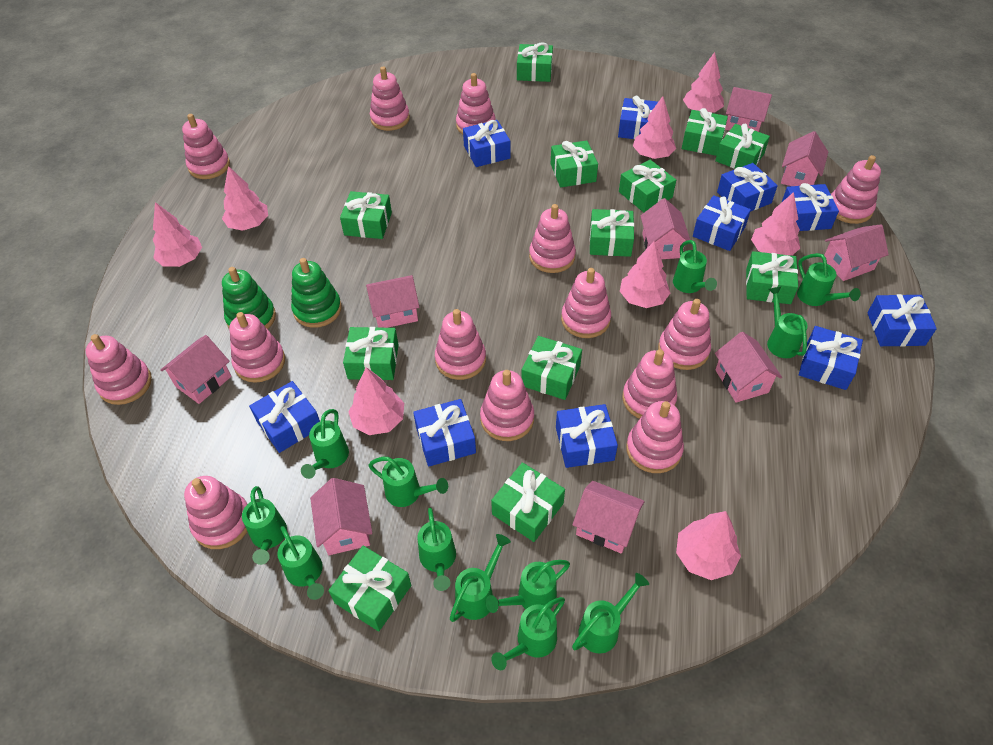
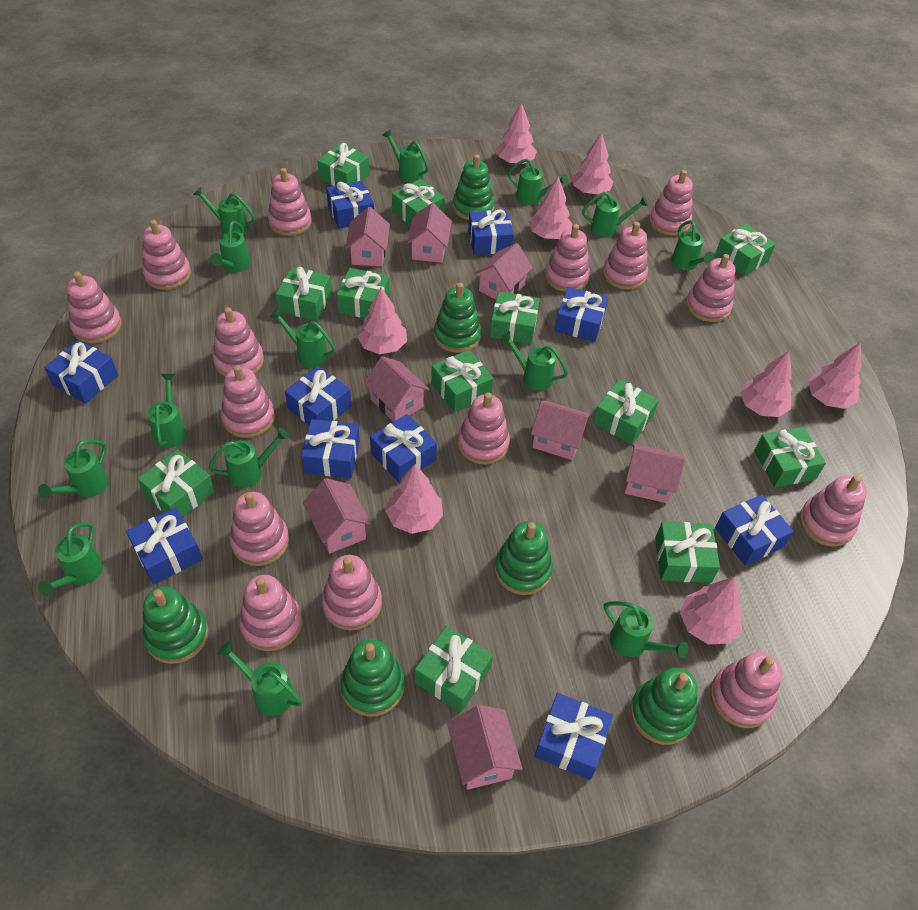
green stacking toy: 2 -> 6
green watering can: 12 -> 14
pink house: 9 -> 8
pink stacking toy: 14 -> 15

